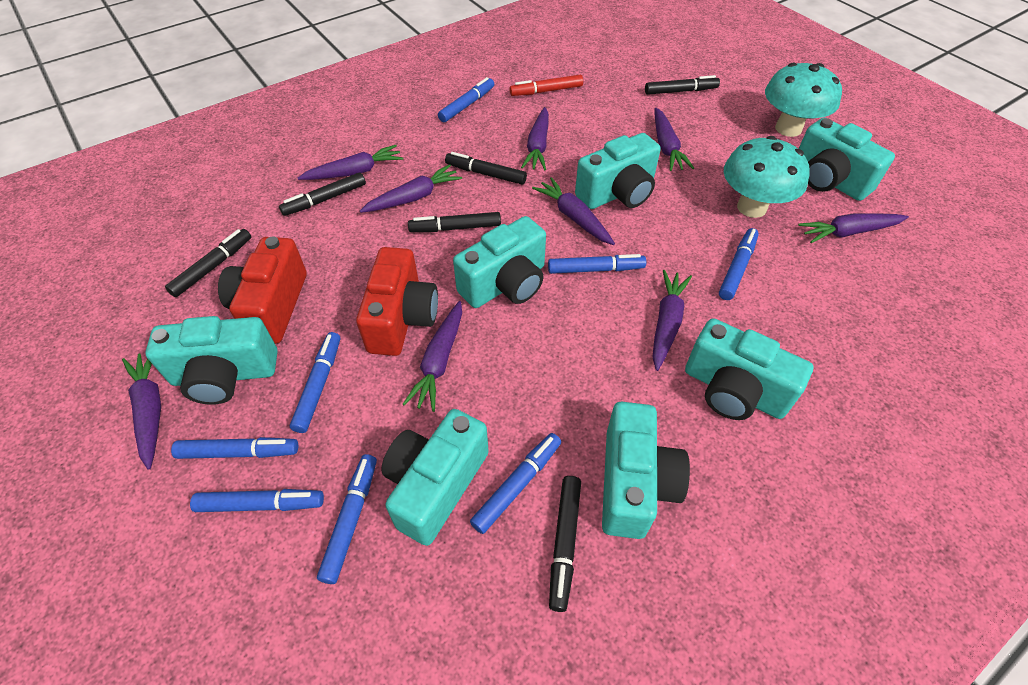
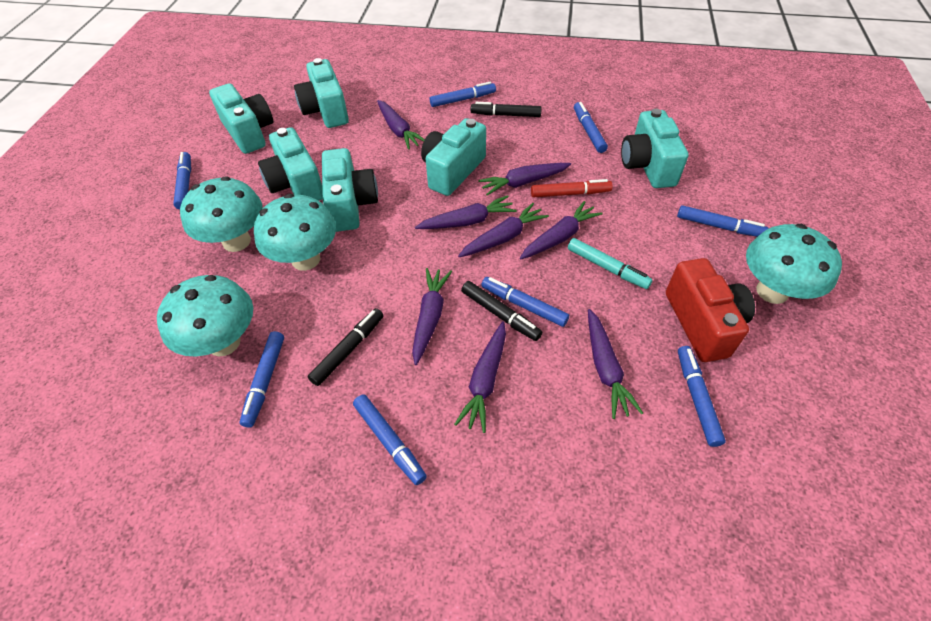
black marker: 6 -> 3
purple carrot: 9 -> 8
red camera: 2 -> 1
turquoise camera: 7 -> 6
turquoise marker: 0 -> 1
turquoise mushroom: 2 -> 4

